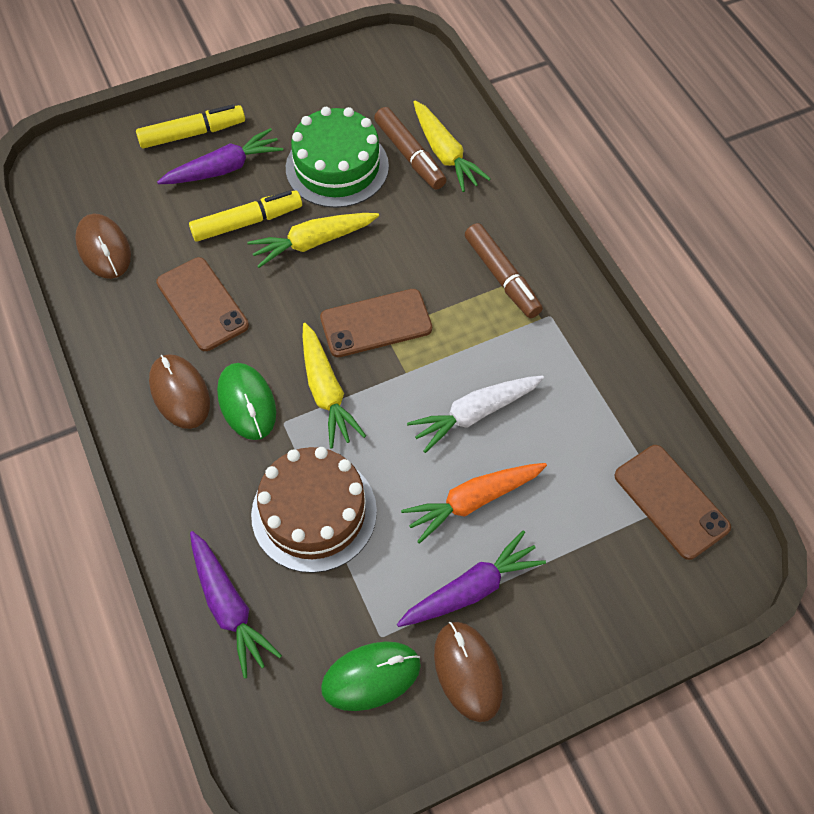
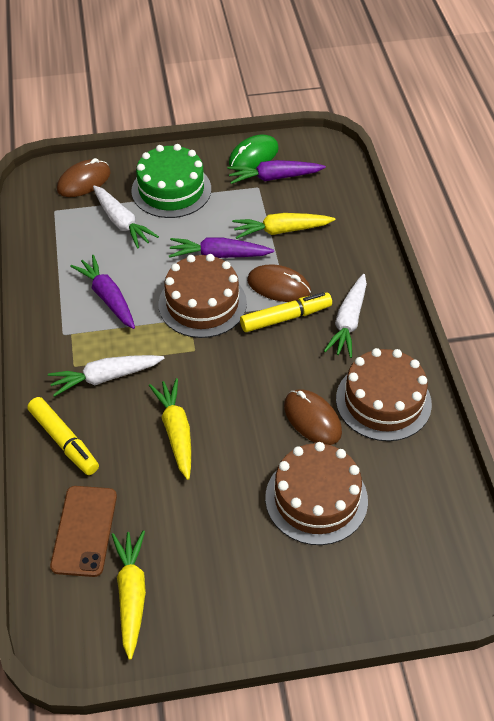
brown cake: 1 -> 3
brown marker: 2 -> 0
brown phone: 3 -> 1
green mouse: 2 -> 1
orange carrot: 1 -> 0
white carrot: 1 -> 3

